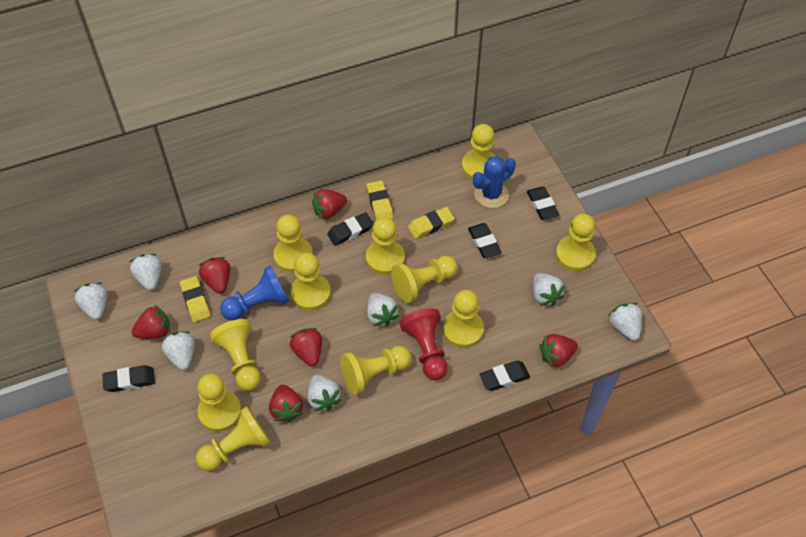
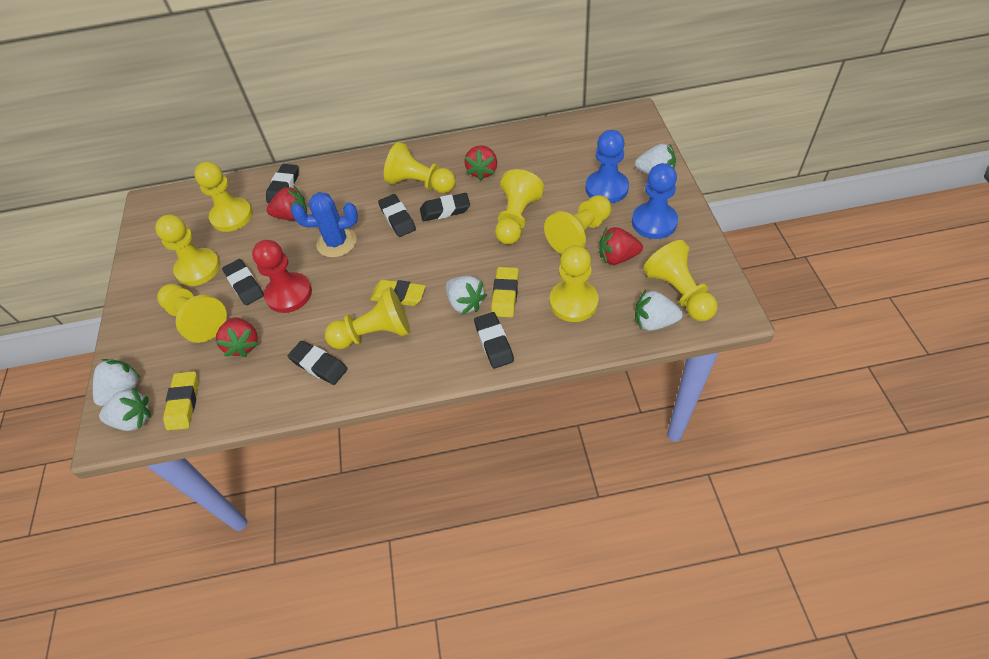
black eraser: 5 -> 6
blue pawn: 1 -> 2
red strawberry: 6 -> 4
white strawberry: 7 -> 5
yellow pawn: 11 -> 9

